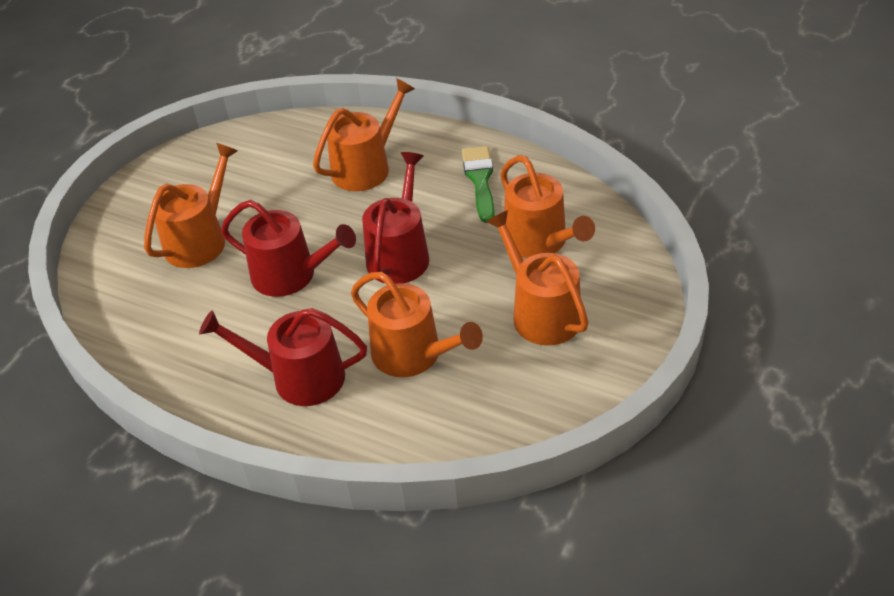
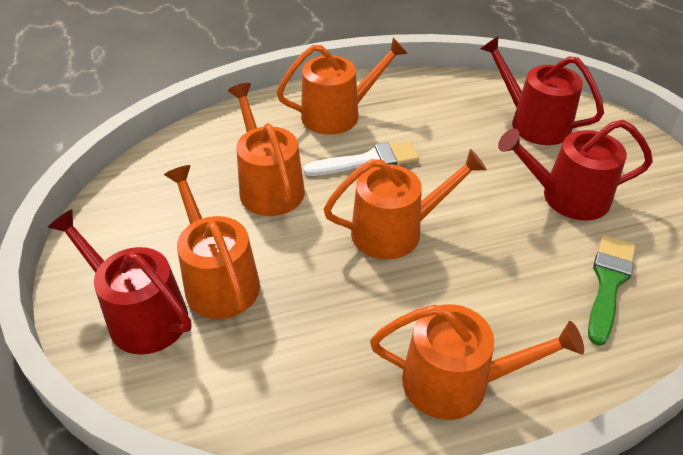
white brush: 0 -> 1

